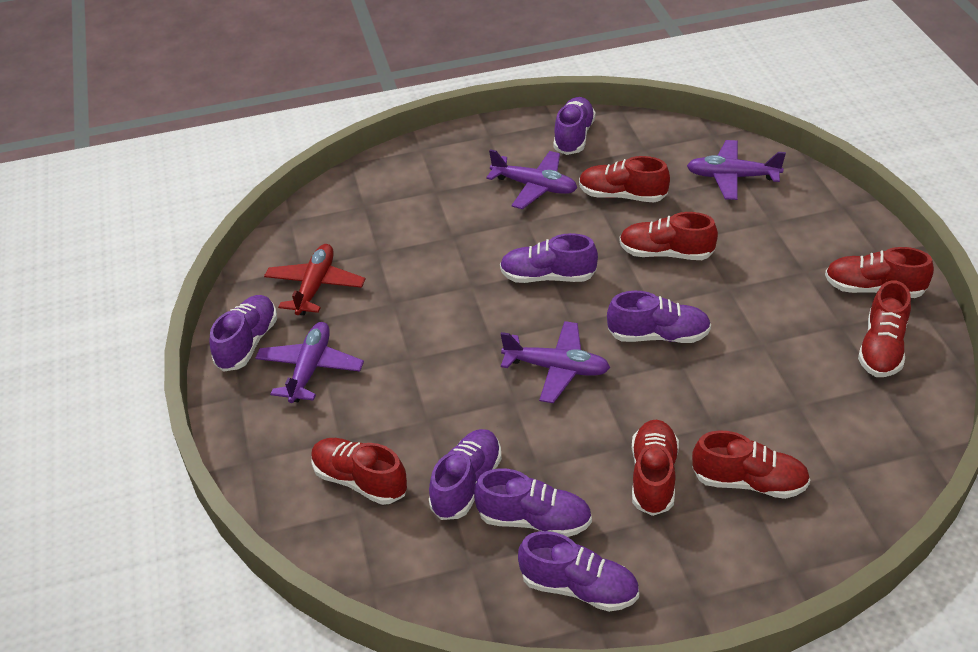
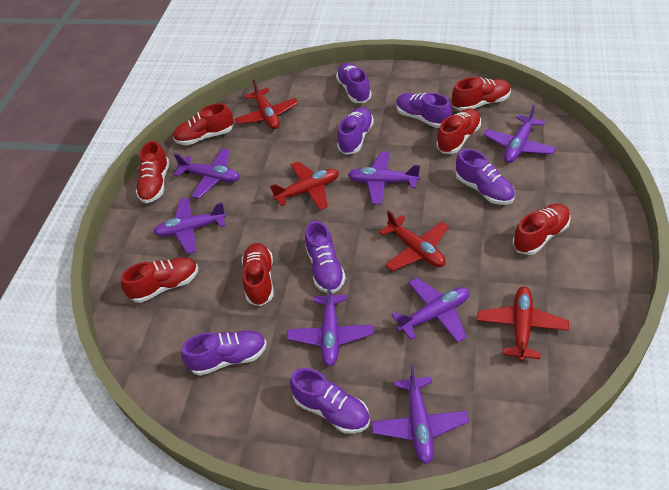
purple plane: 4 -> 7
red plane: 1 -> 4

